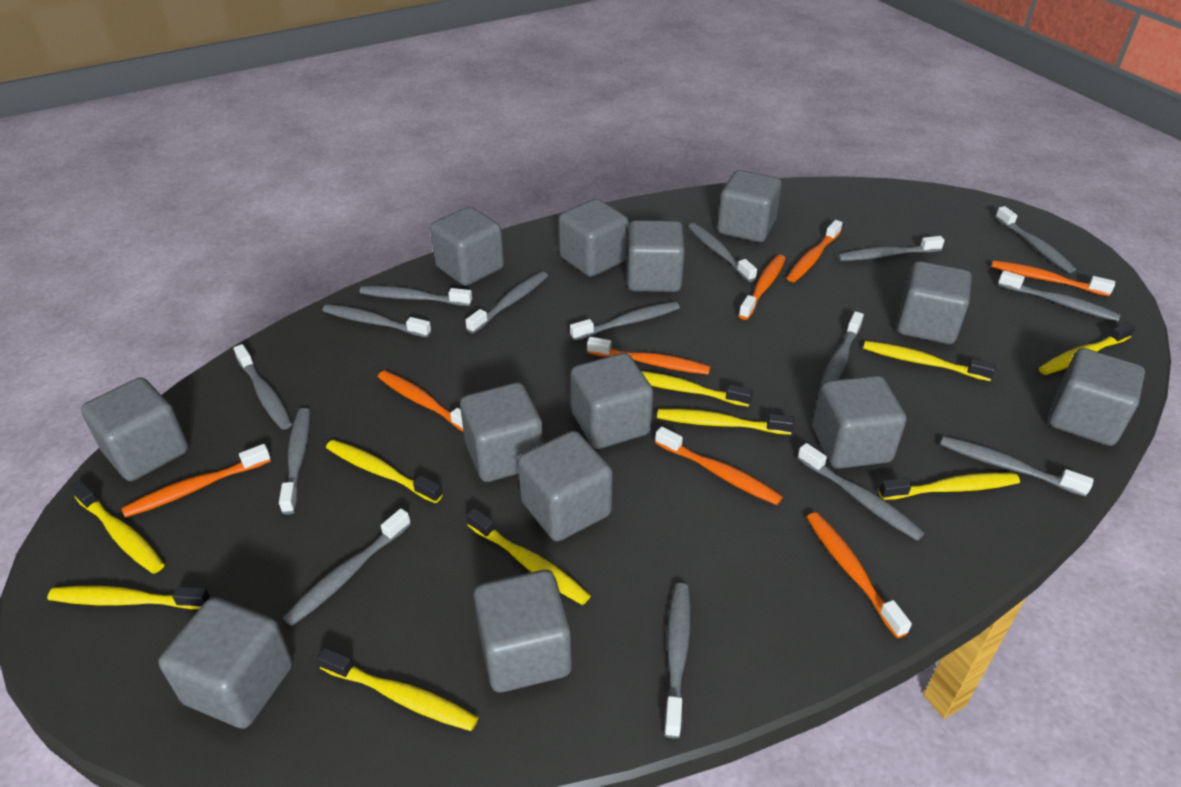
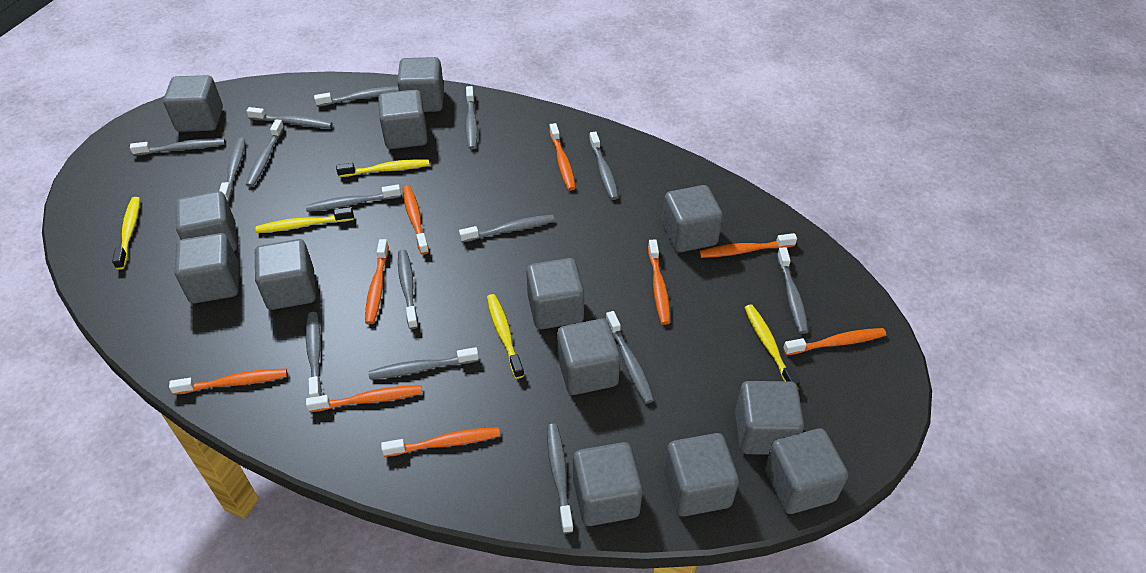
orange toothbrush: 8 -> 9
yellow toothbrush: 10 -> 5

